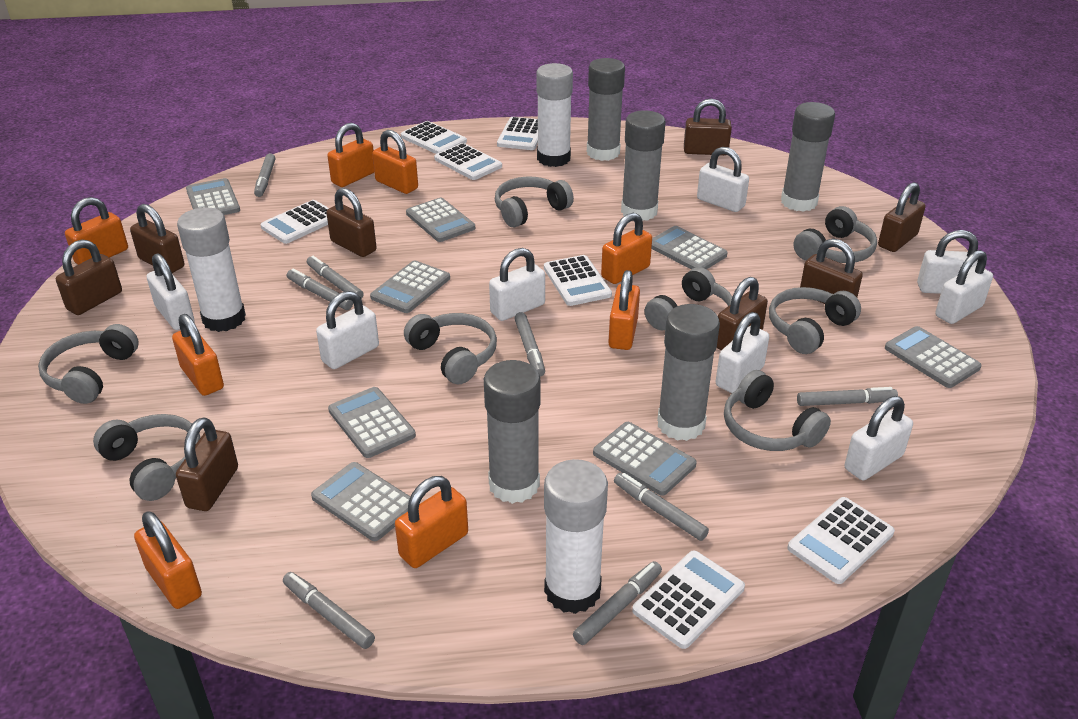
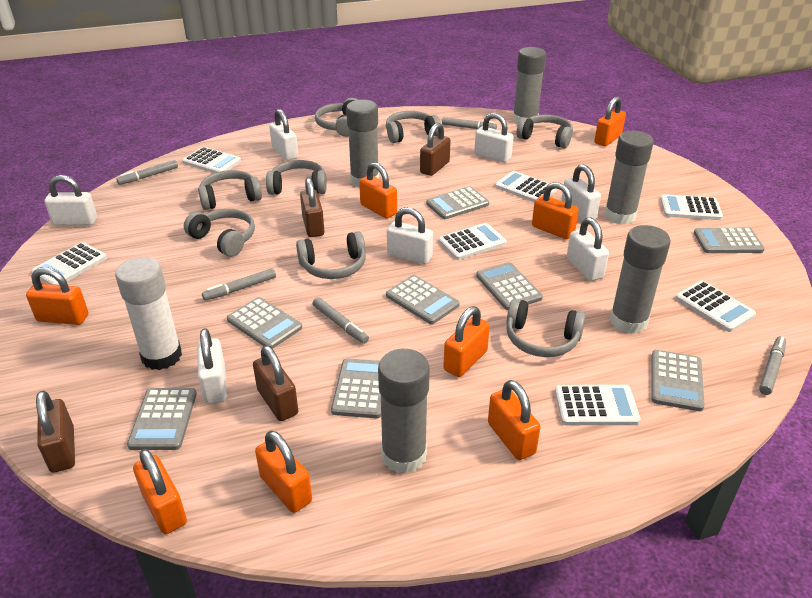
brown padlock: 8 -> 4
grey marker: 8 -> 5
white glue stick: 3 -> 1
white padlock: 8 -> 7

